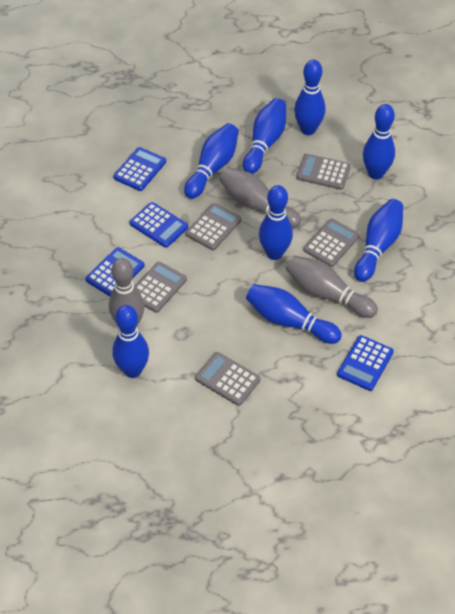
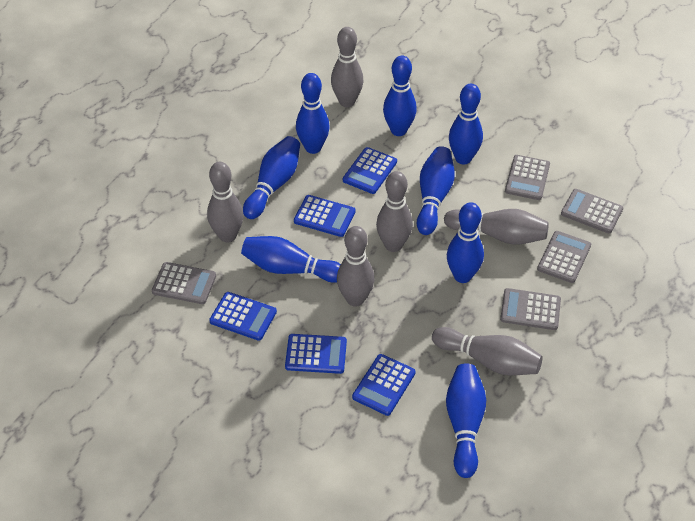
blue calculator: 4 -> 5
grey bowling pin: 3 -> 6

